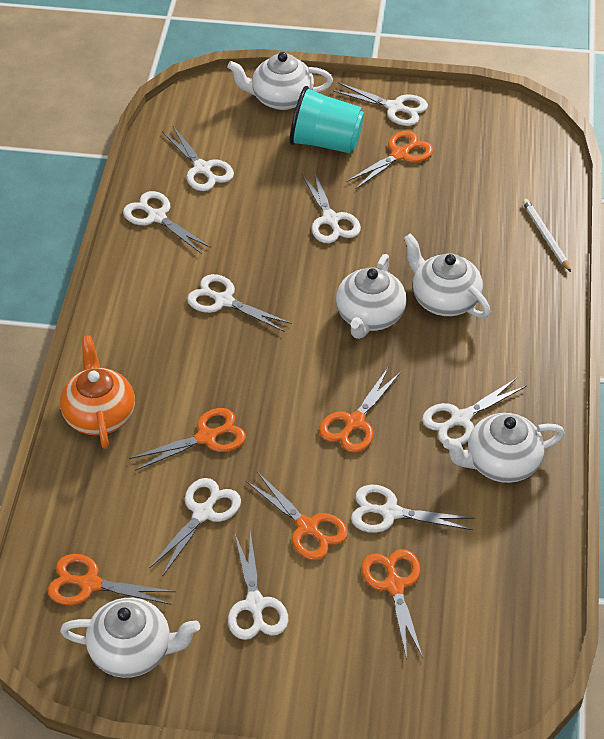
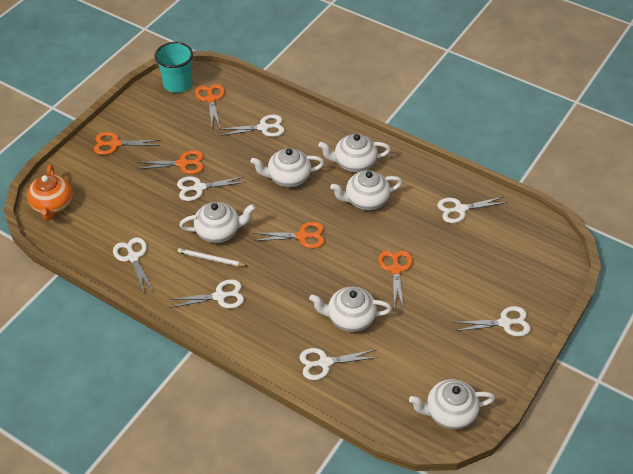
orange scissors: 6 -> 5
white scissors: 9 -> 7
white teapot: 5 -> 6

